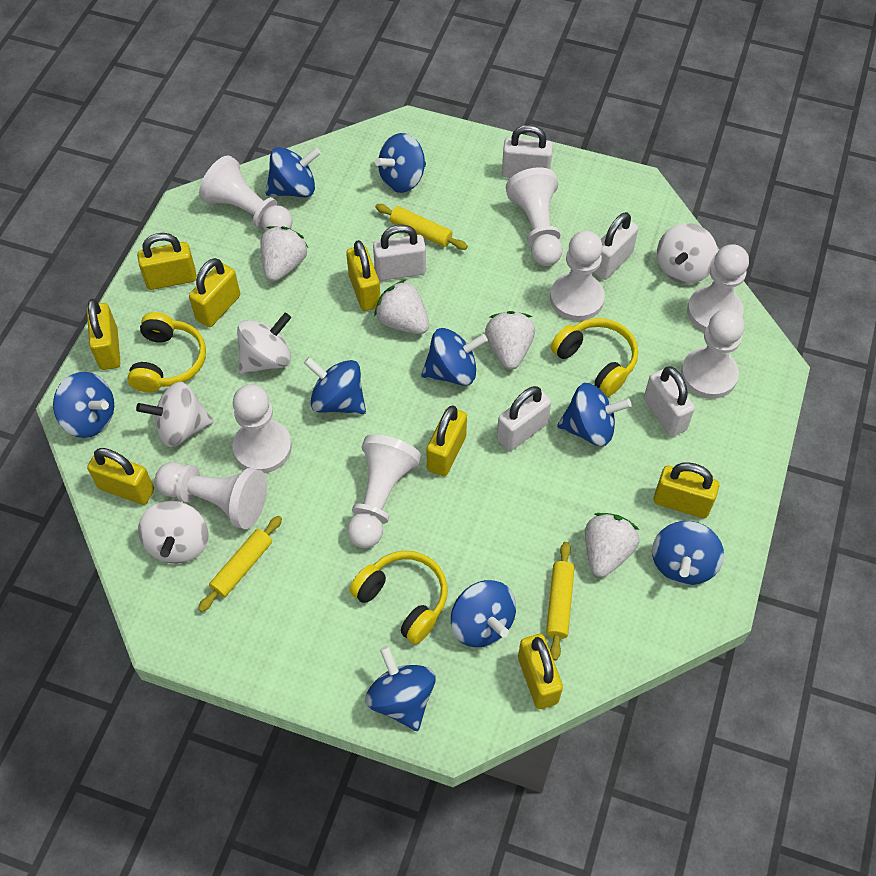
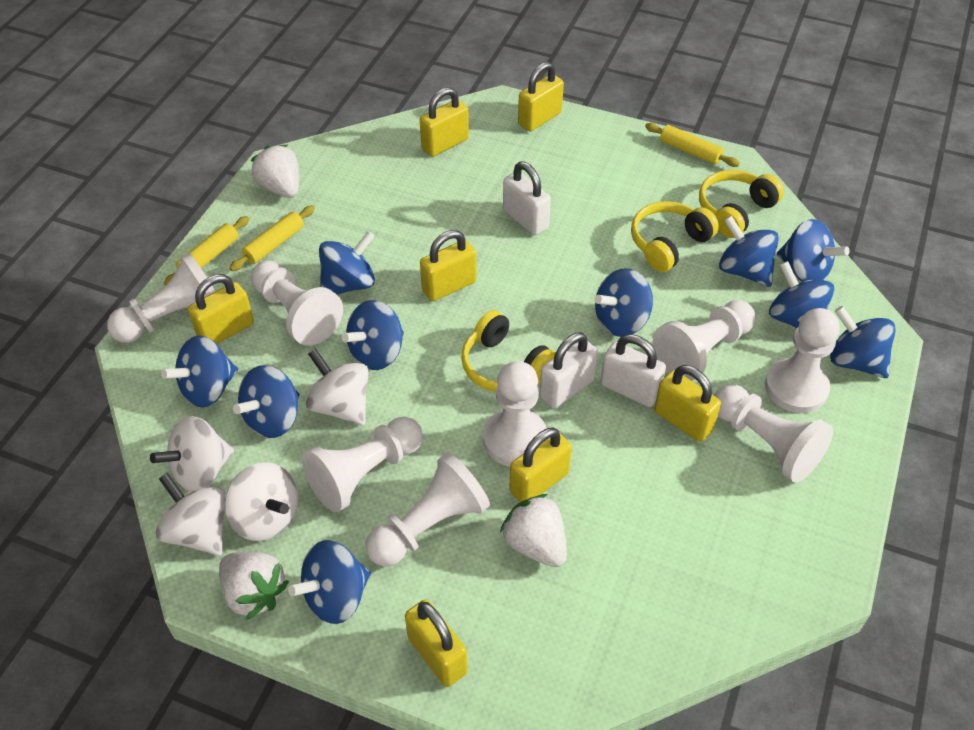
blue spinning top: 9 -> 10
white padlock: 5 -> 3
white strawberry: 4 -> 3
yellow padlock: 8 -> 7

